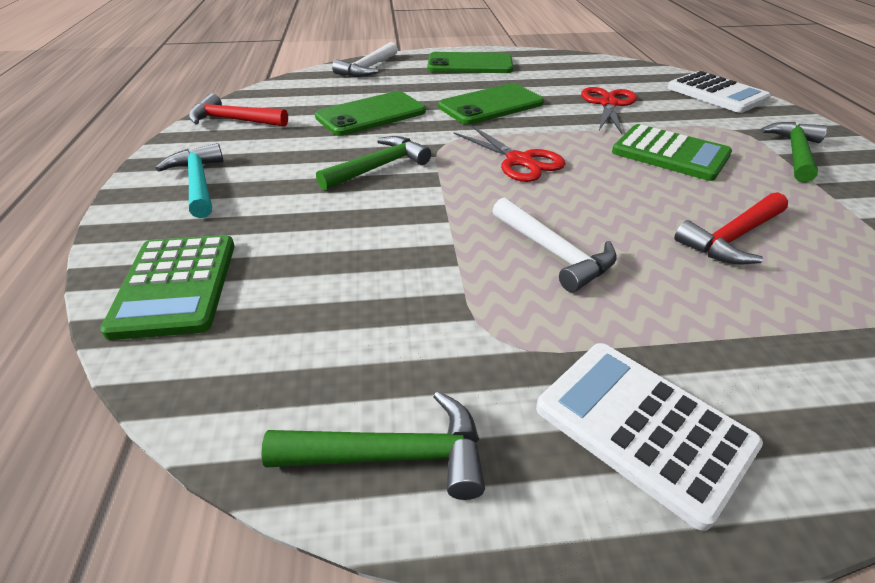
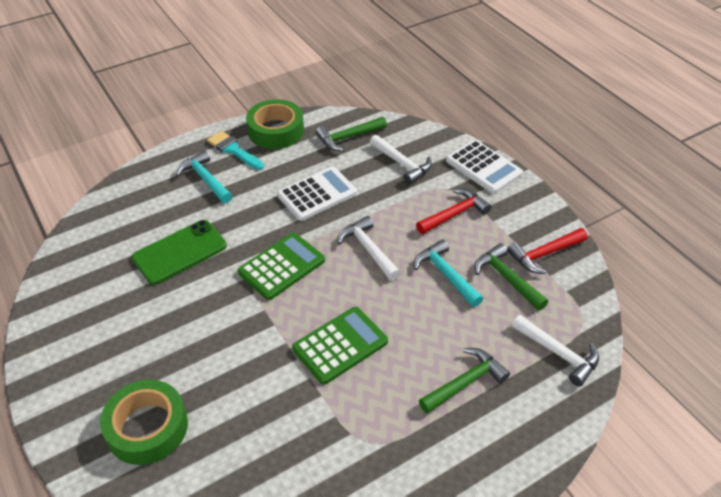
green phone: 3 -> 1
green tape: 0 -> 2
red scissors: 2 -> 0
turquoise brush: 0 -> 1
turquoise hammer: 1 -> 2
white hammer: 2 -> 3

